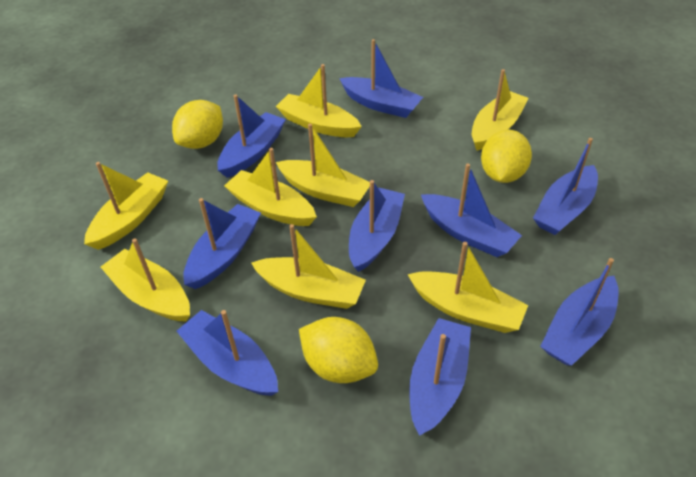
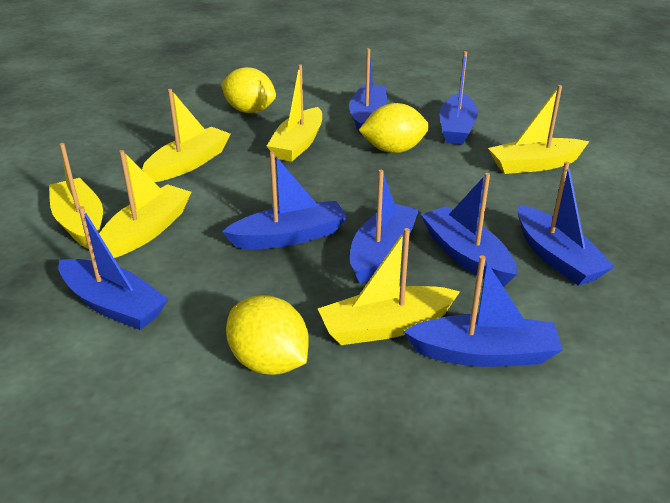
blue boat: 9 -> 8
yellow boat: 8 -> 6

